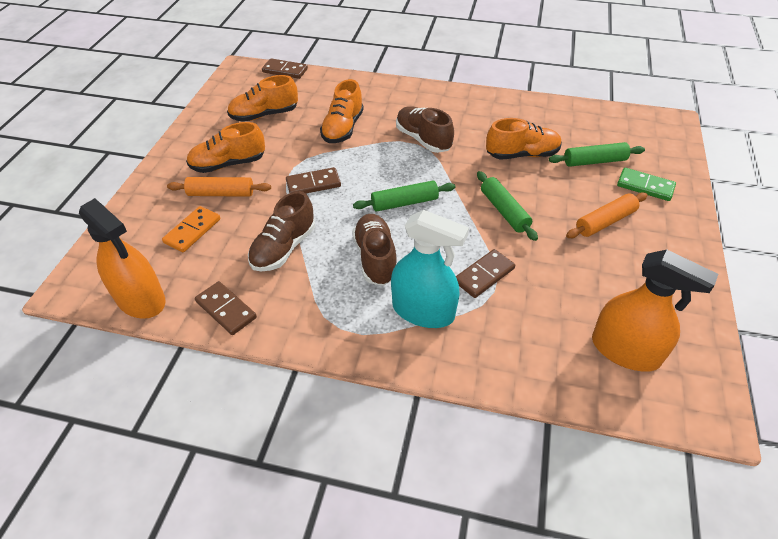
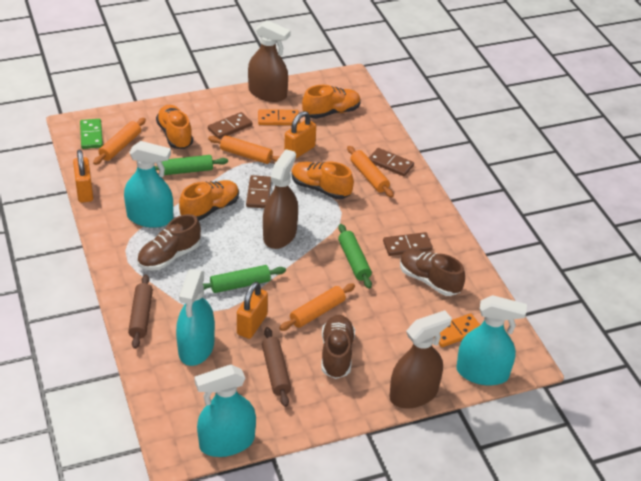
brown rolling pin: 0 -> 2
brown spray bottle: 0 -> 3
orange domino: 1 -> 2
orange padlock: 0 -> 3
orange rolling pin: 2 -> 4
orange spray bottle: 2 -> 0
turquoise spray bottle: 1 -> 4

